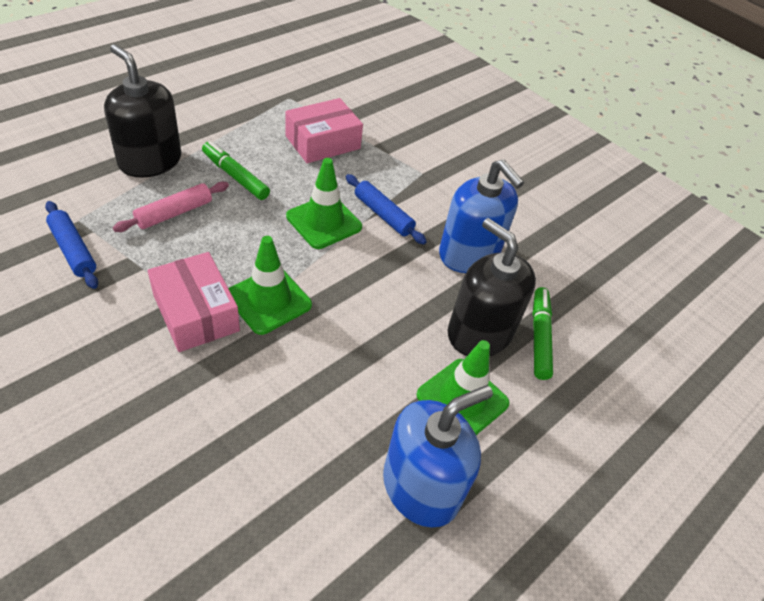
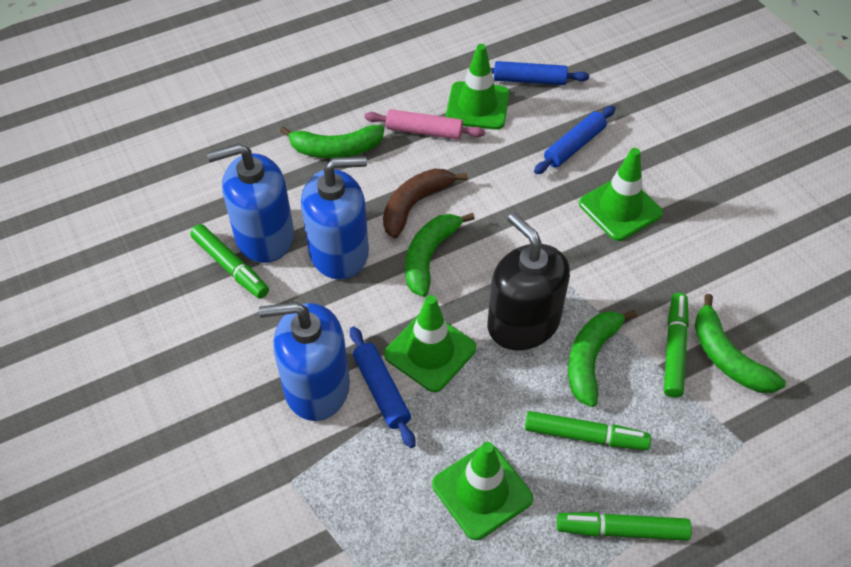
black soap dispenser: 2 -> 1
blue rolling pin: 2 -> 3
blue soap dispenser: 2 -> 3
brown banana: 0 -> 1
green banana: 0 -> 4
green marker: 2 -> 4
green traffic cone: 3 -> 4
pink box: 2 -> 0

